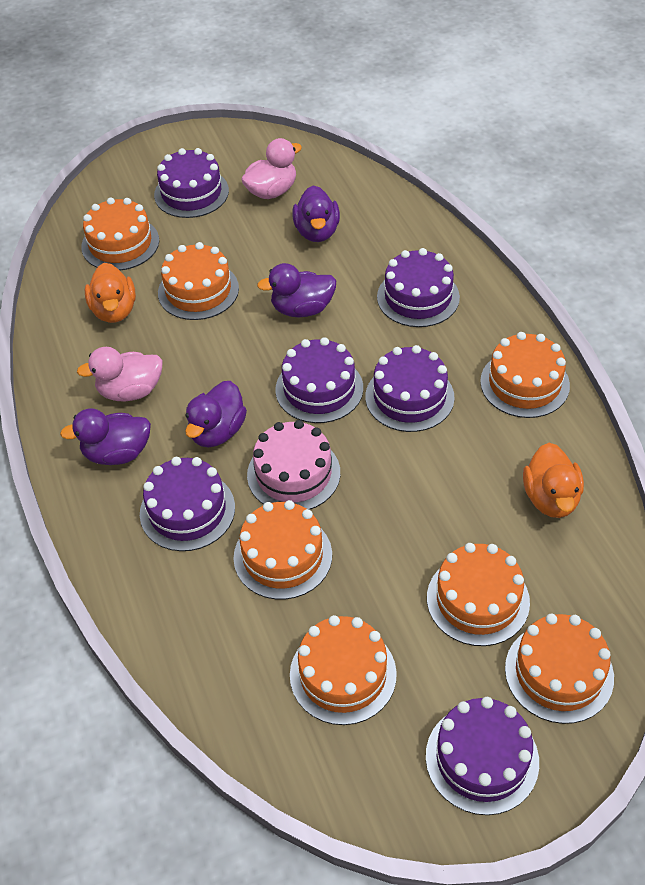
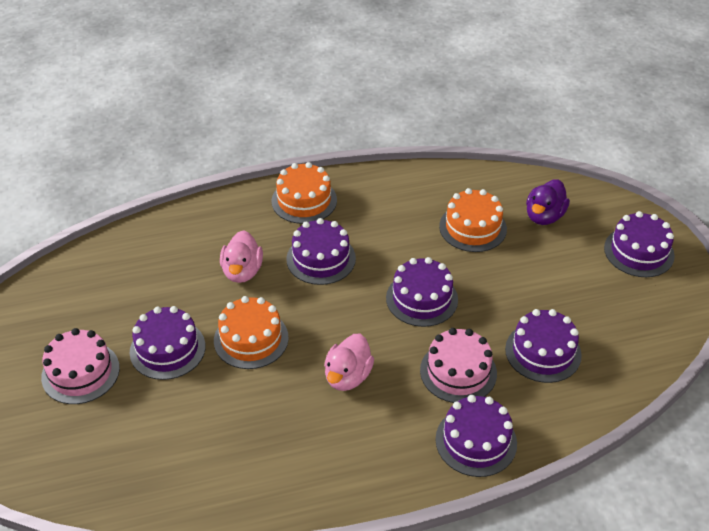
orange cake: 7 -> 3
orange duck: 2 -> 0
pink cake: 1 -> 2
purple duck: 4 -> 1

